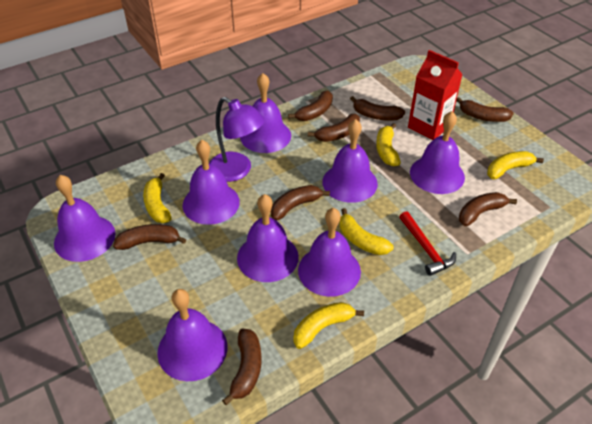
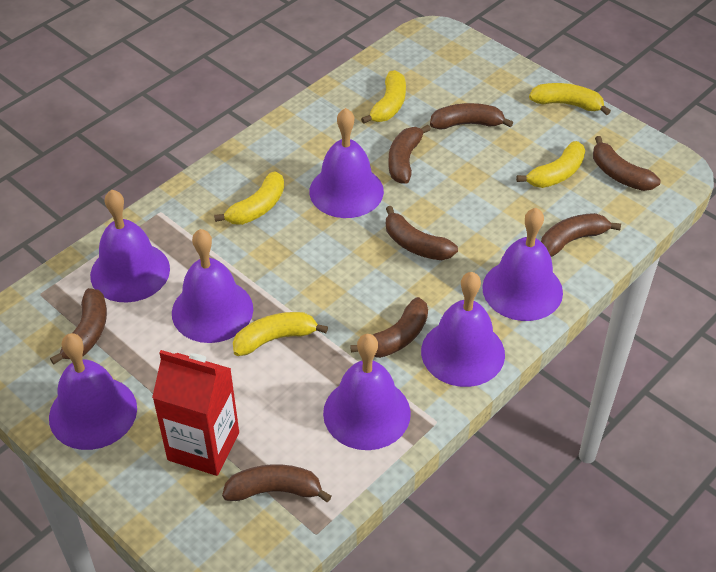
purple bell: 8 -> 7
purple lamp: 1 -> 0
red hammer: 1 -> 0

